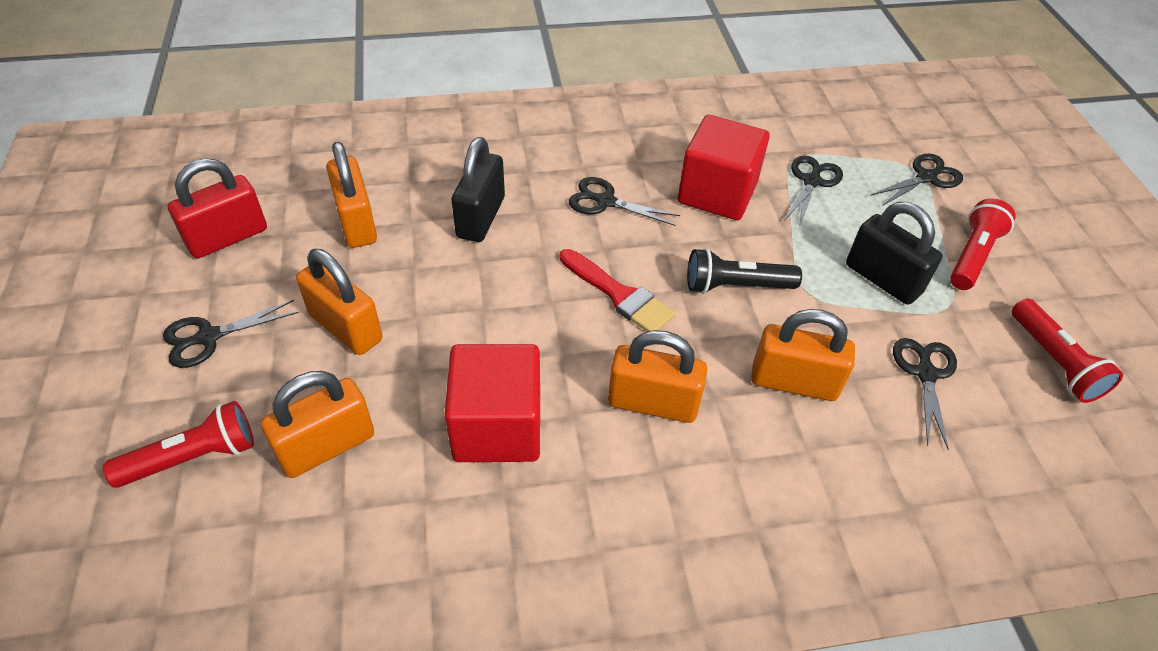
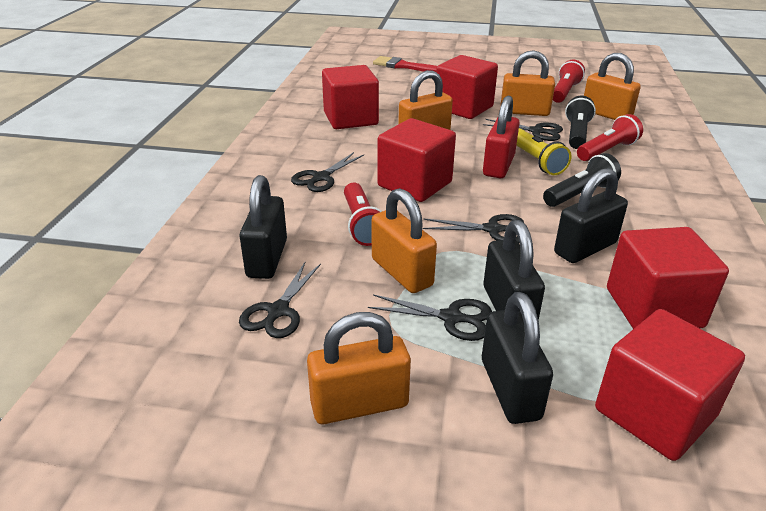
black flashlight: 1 -> 2
black padlock: 2 -> 4
red cube: 2 -> 5
yellow flashlight: 0 -> 1

